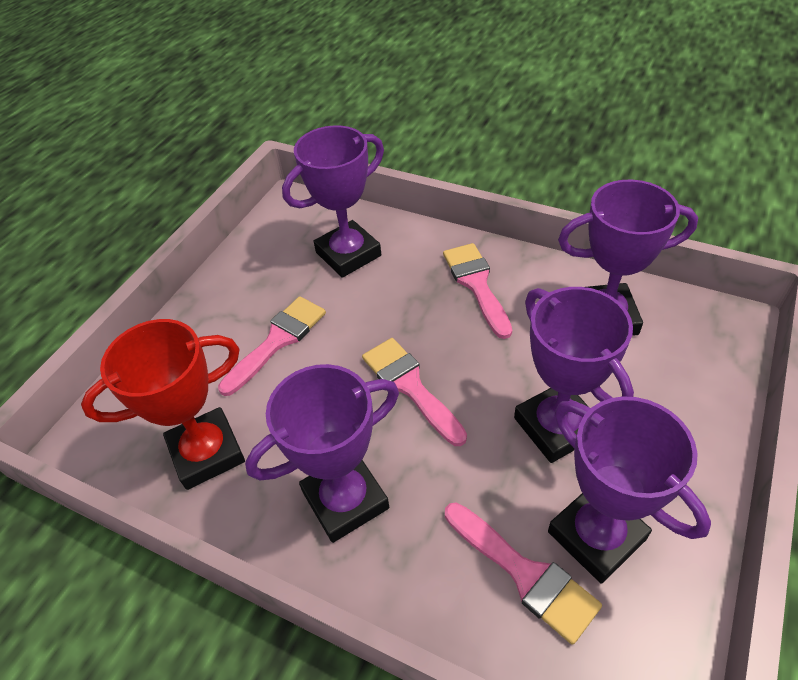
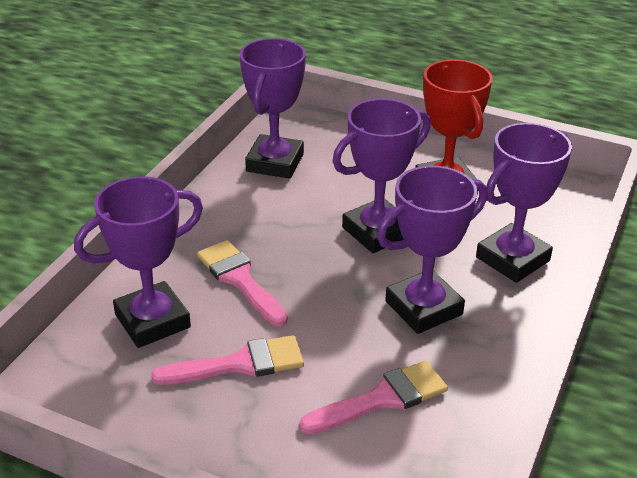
pink brush: 4 -> 3

